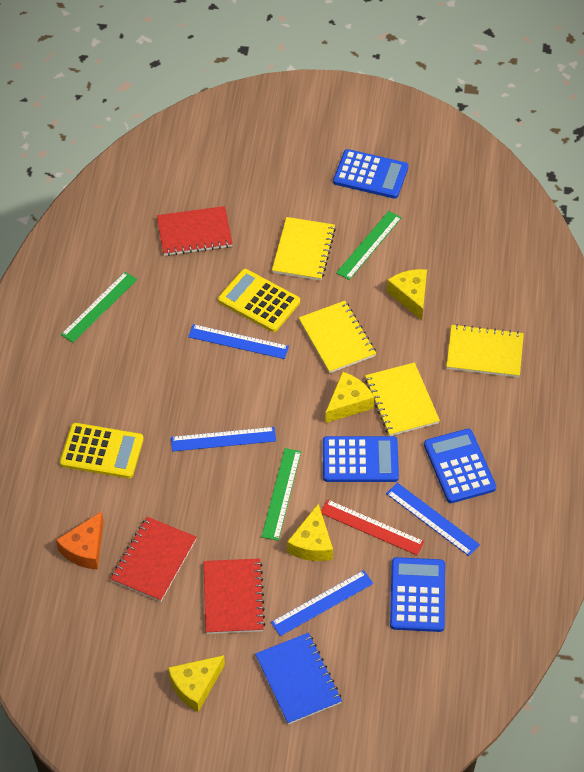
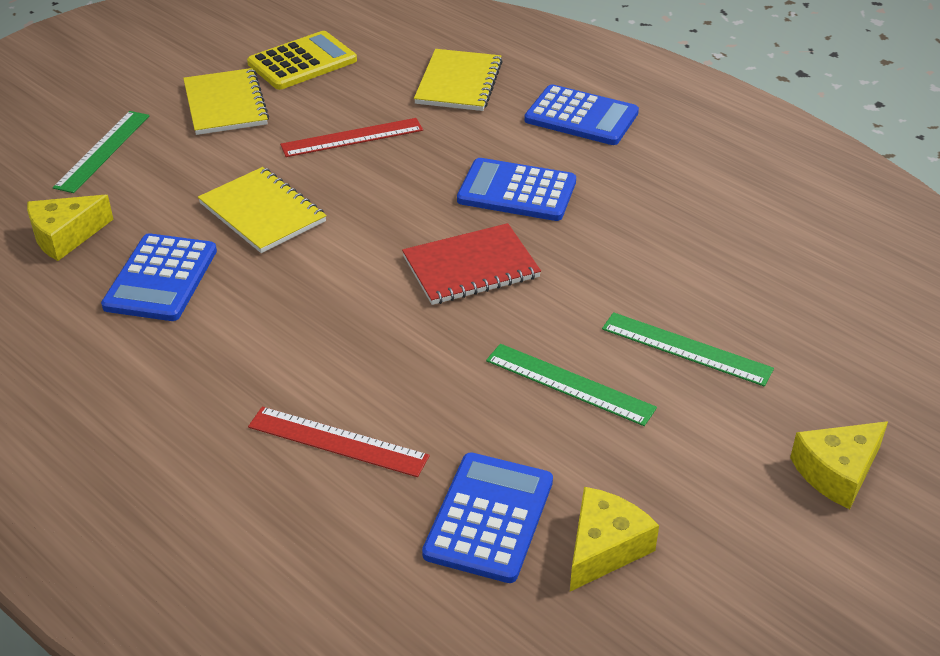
blue notebook: 1 -> 0
blue ruler: 4 -> 0
orange cheese: 1 -> 0
red notebook: 3 -> 1
red ruler: 1 -> 2
yellow calculator: 2 -> 1
yellow cheese: 4 -> 3
yellow notebook: 4 -> 3

